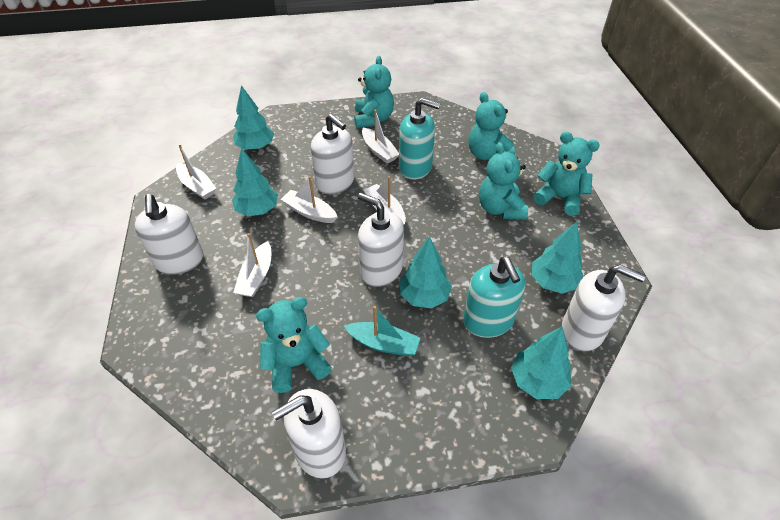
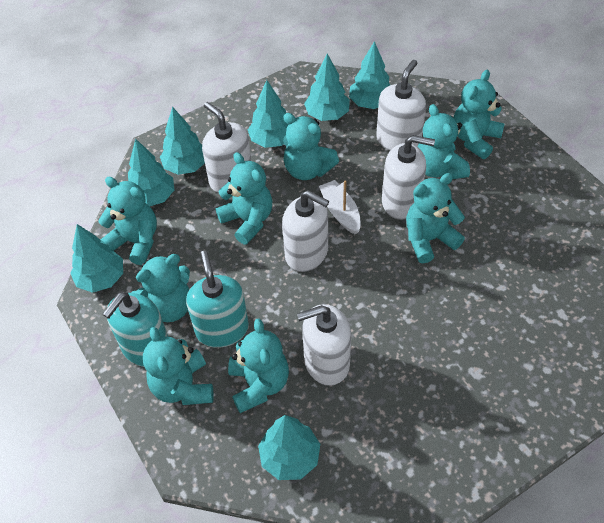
turquoise boat: 1 -> 0
turquoise teddy bear: 5 -> 9
turquoise tree: 5 -> 7
white boat: 5 -> 1

